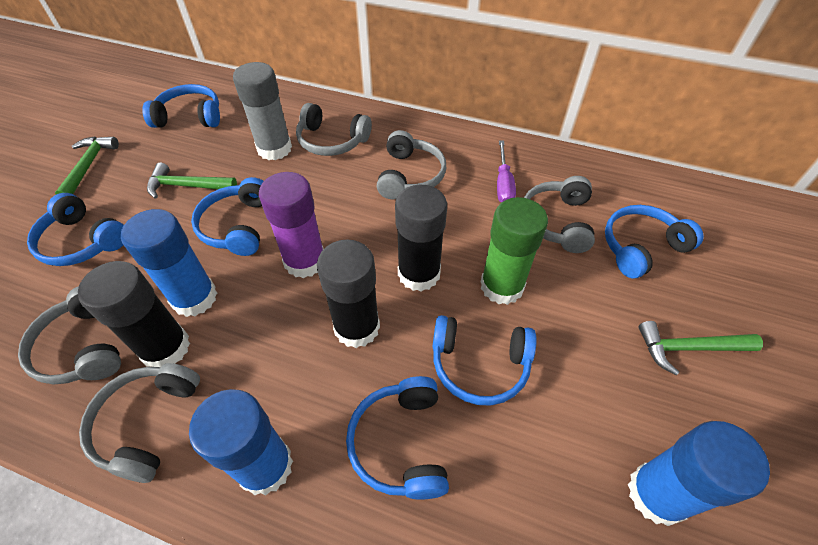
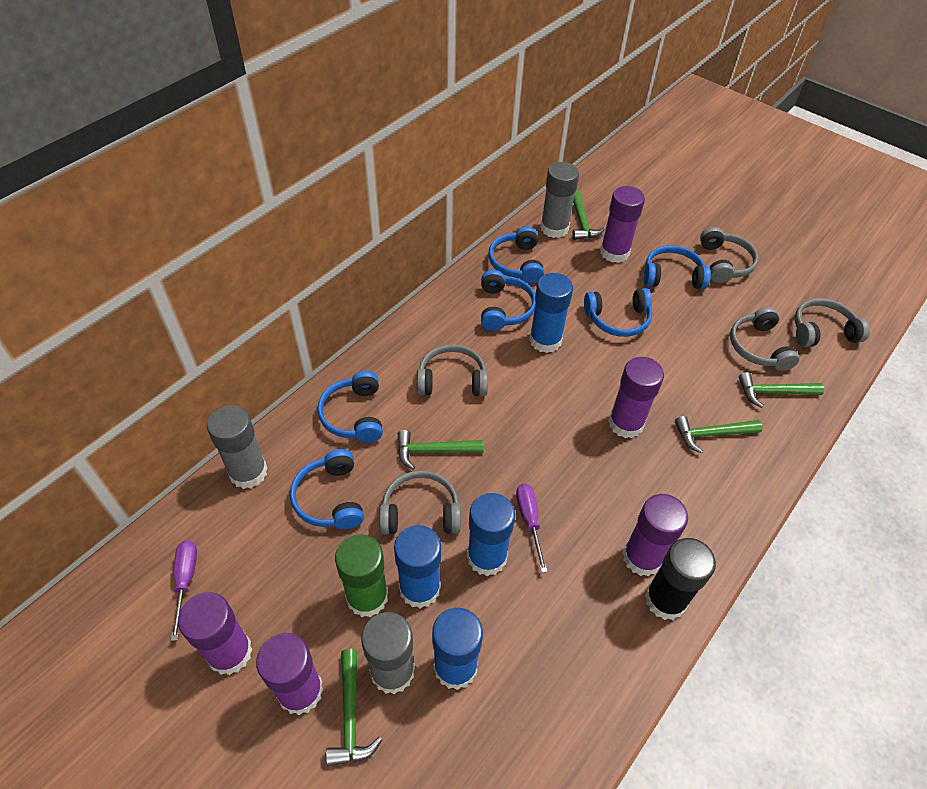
black glue stick: 3 -> 1
blue glue stick: 3 -> 4
green hammer: 3 -> 5
grey glue stick: 1 -> 3
purple glue stick: 1 -> 5
purple screwdriver: 1 -> 2

